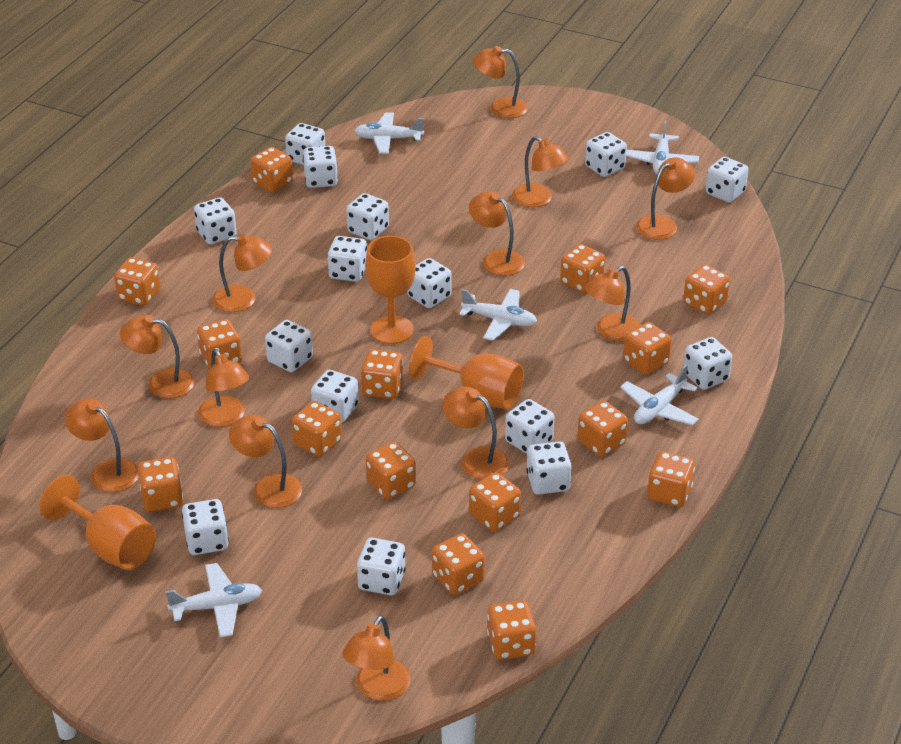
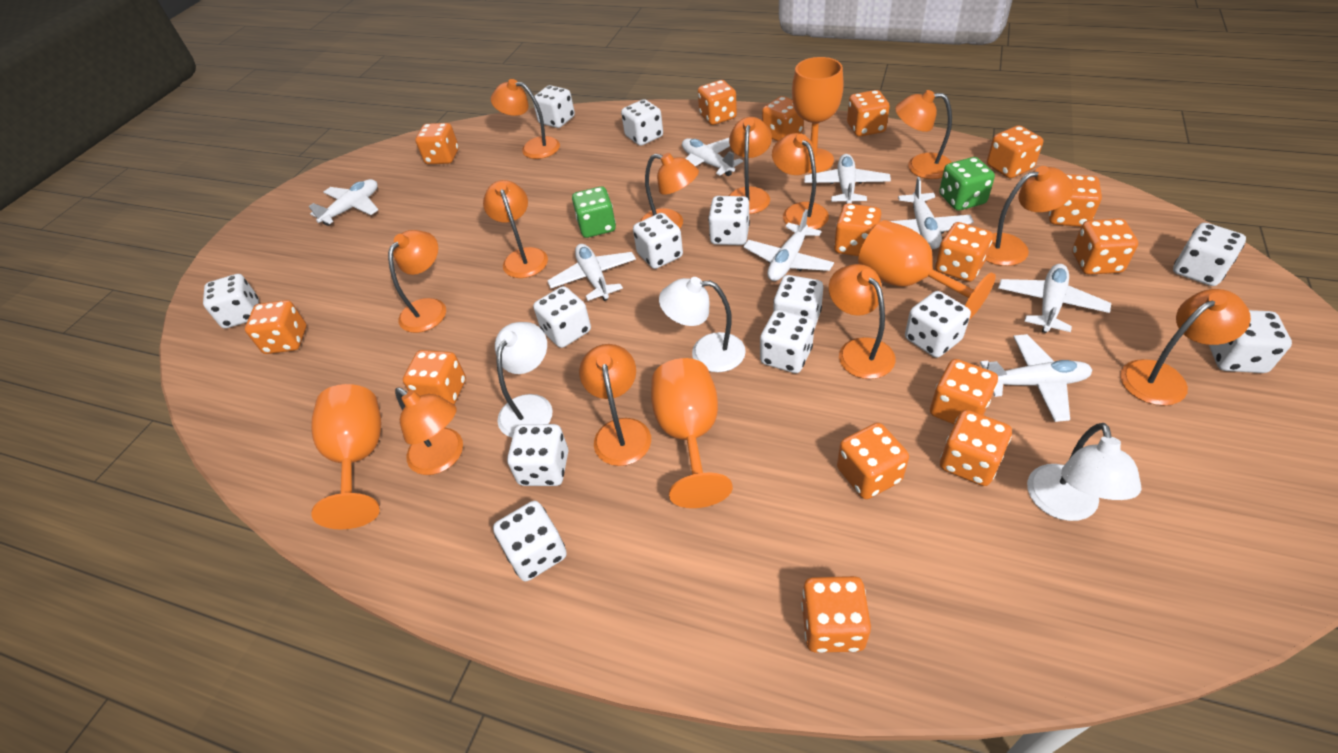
green dice: 0 -> 2
orange goblet: 3 -> 4
white dice: 15 -> 13
white lamp: 0 -> 3
white plane: 5 -> 8

